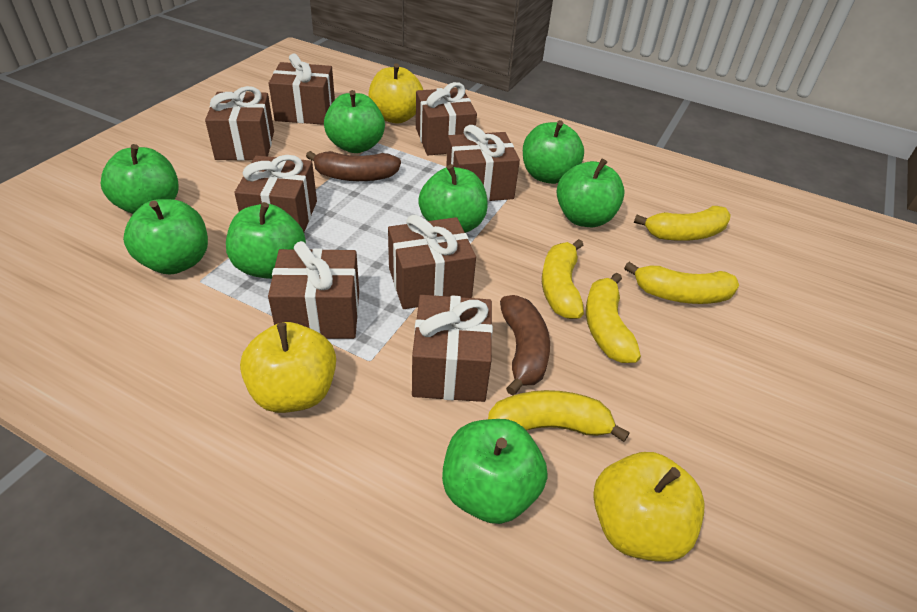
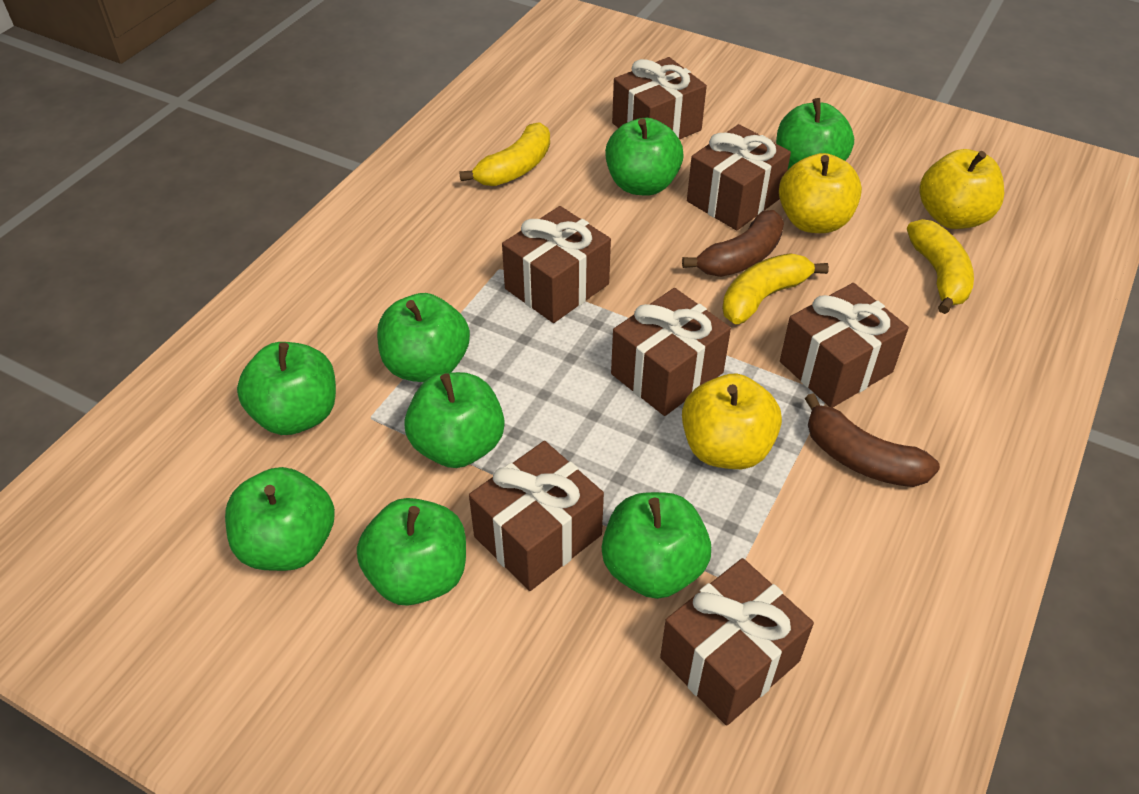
brown gift: 8 -> 7
yellow banana: 5 -> 3

